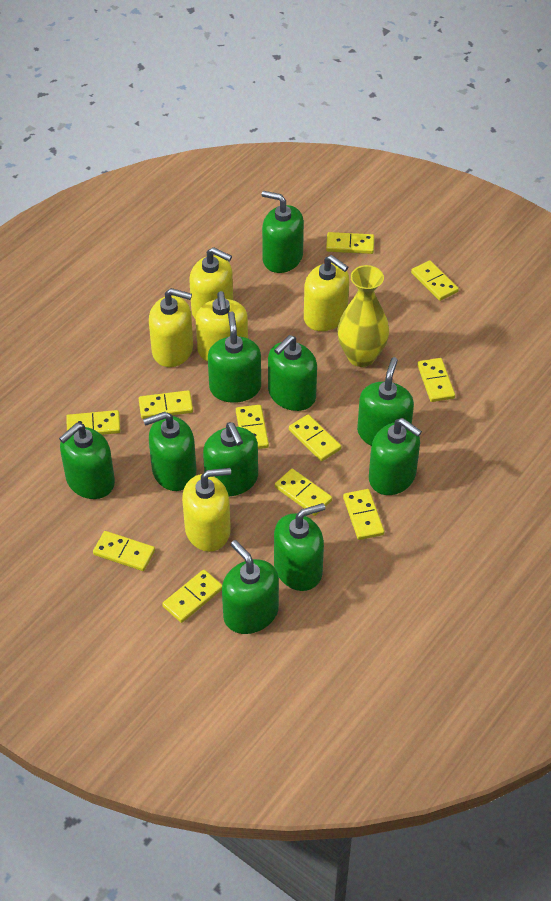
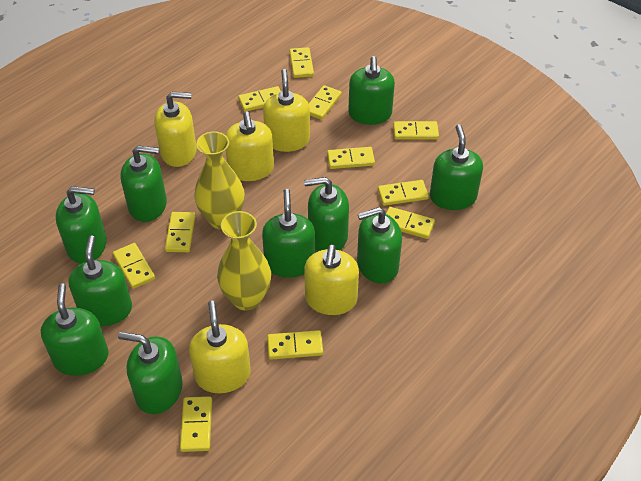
yellow vase: 1 -> 2

